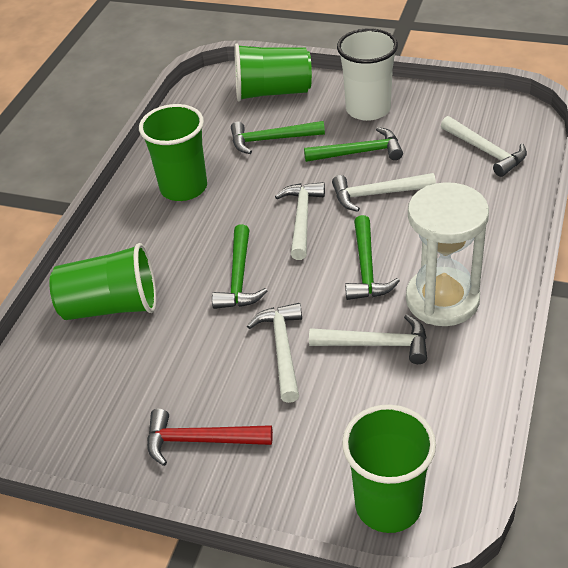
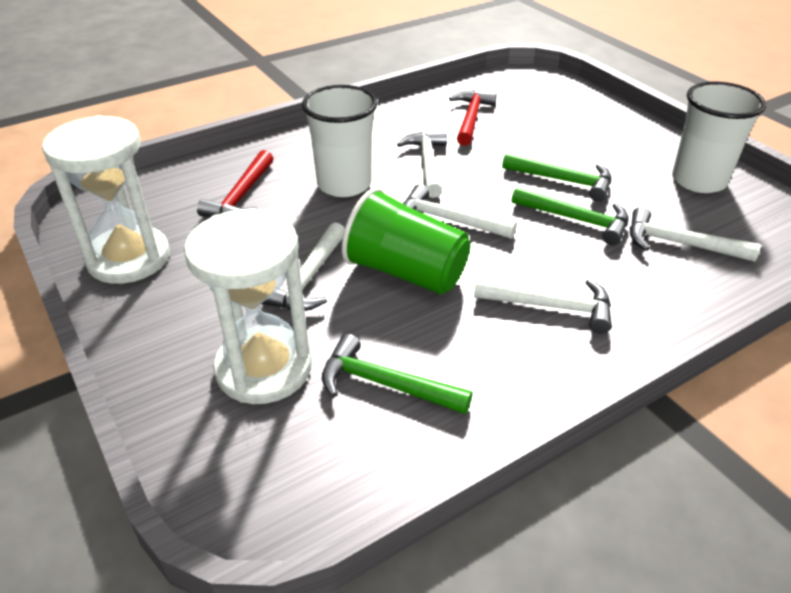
green cup: 4 -> 1
green hammer: 4 -> 3
red hammer: 1 -> 2
white cup: 1 -> 2
white hourglass: 1 -> 2

